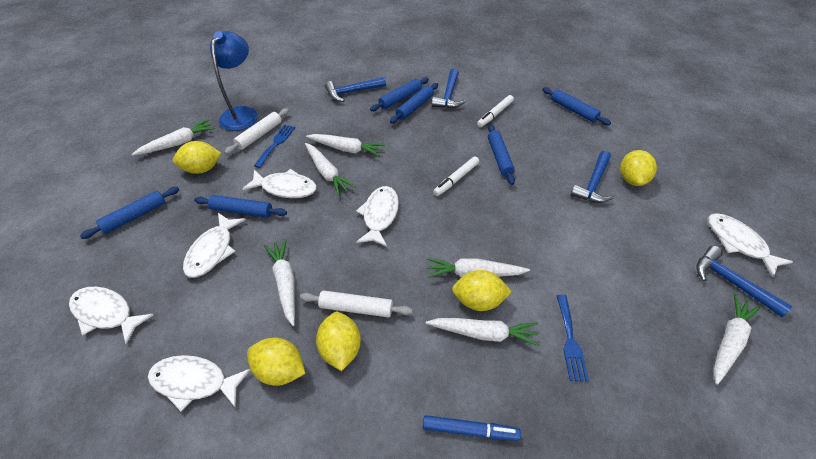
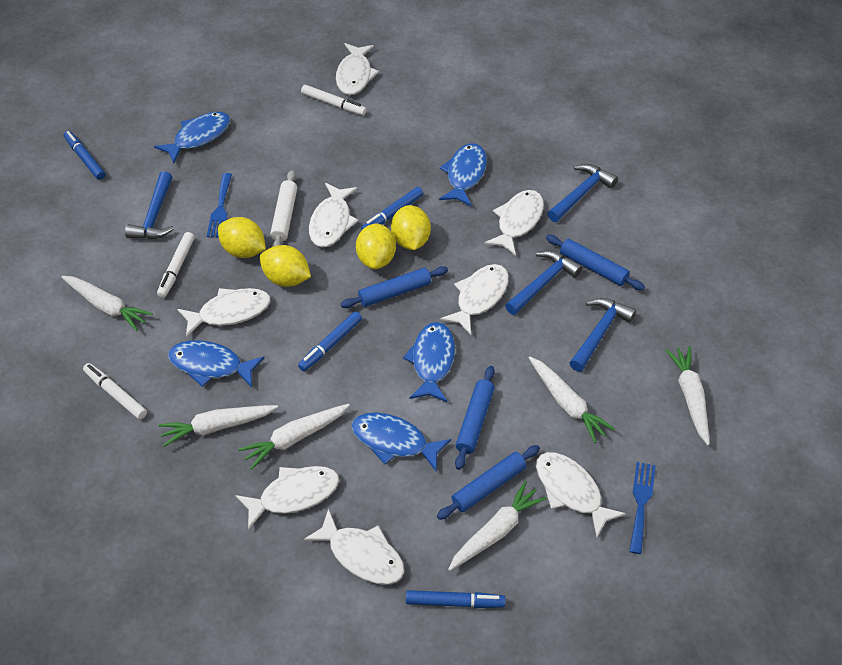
blue fish: 0 -> 5
blue lamp: 1 -> 0
blue marker: 1 -> 4
blue rolling pin: 6 -> 4
white carrot: 7 -> 6
white fish: 6 -> 8
white marker: 2 -> 3
white rolling pin: 2 -> 1
yellow lemon: 5 -> 4

